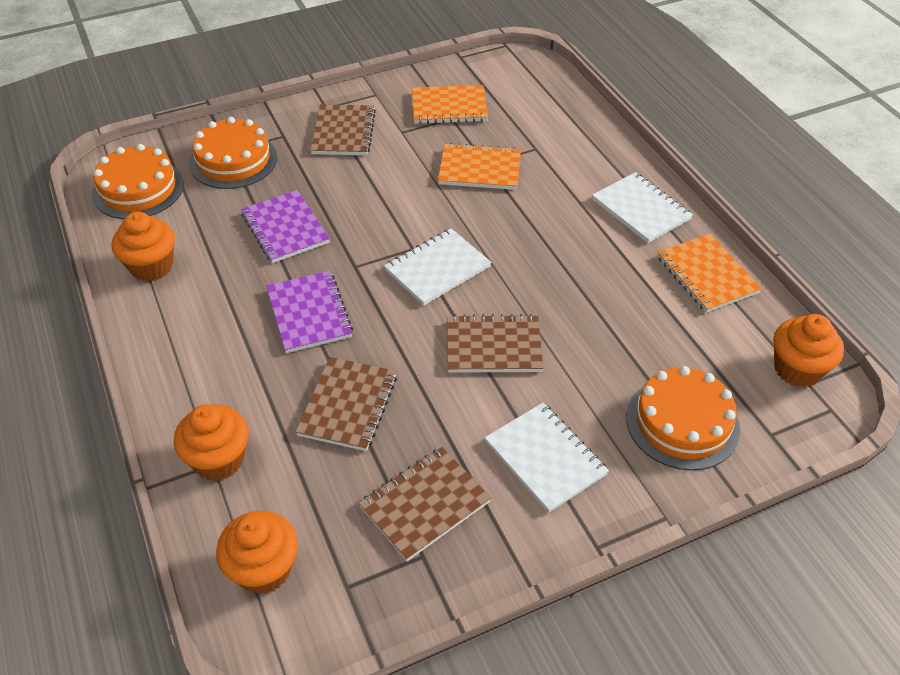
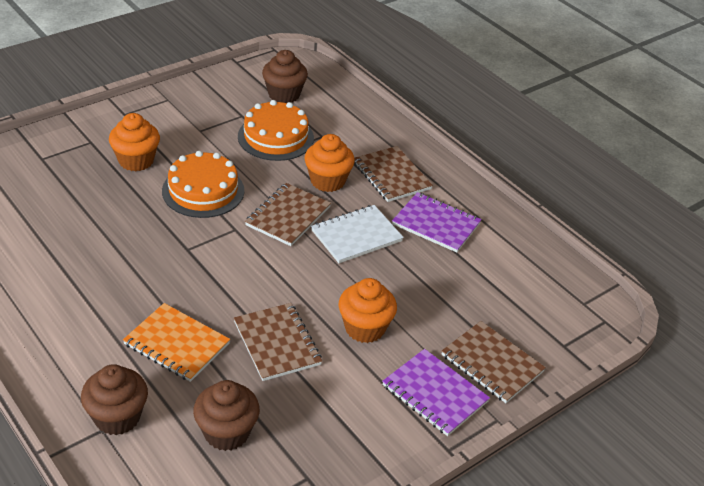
brown cupcake: 0 -> 3
orange cake: 3 -> 2
orange cupcake: 4 -> 3
orange notebook: 3 -> 1
white notebook: 3 -> 1

